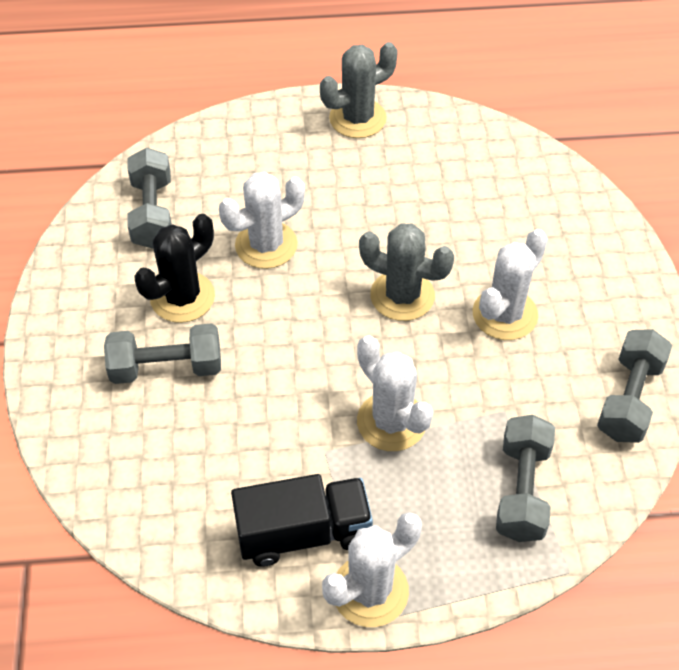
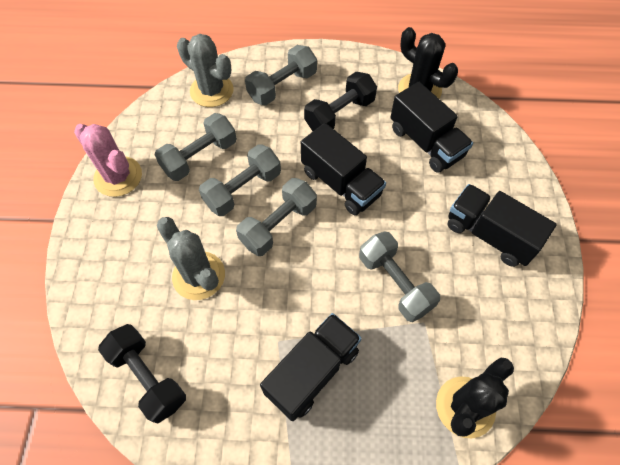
black cactus: 1 -> 2
black dumbbell: 0 -> 2
black truck: 1 -> 4
grey dumbbell: 4 -> 5
pink cactus: 0 -> 1
white cactus: 4 -> 0

